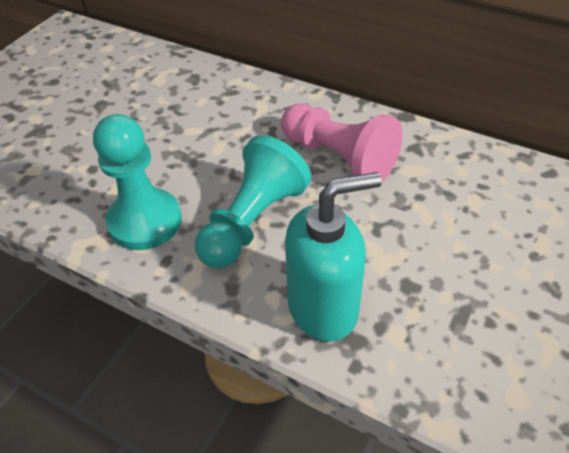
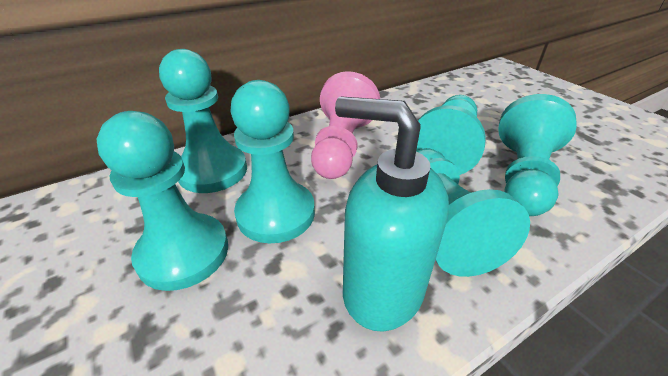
turquoise pawn: 2 -> 6

